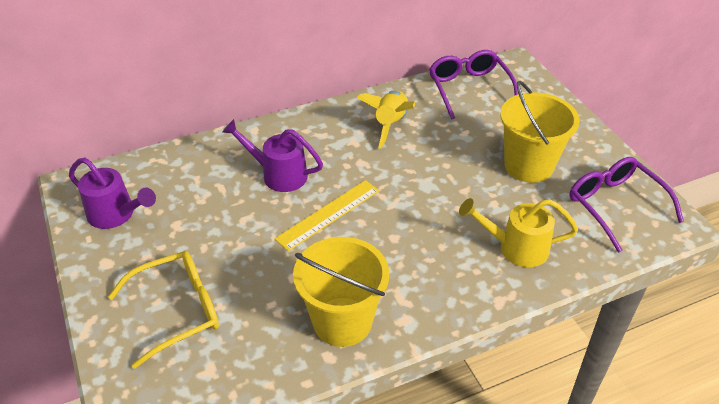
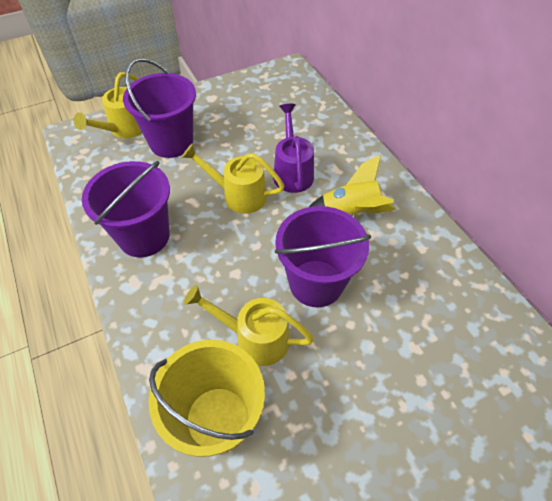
purple bucket: 0 -> 3
purple glasses: 2 -> 0
purple watering can: 2 -> 1
yellow bucket: 2 -> 1
yellow glasses: 1 -> 0
yellow ruler: 1 -> 0
yellow watering can: 1 -> 3

